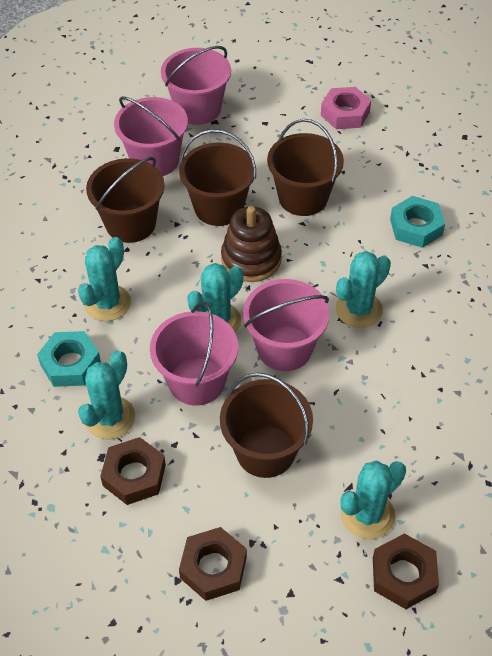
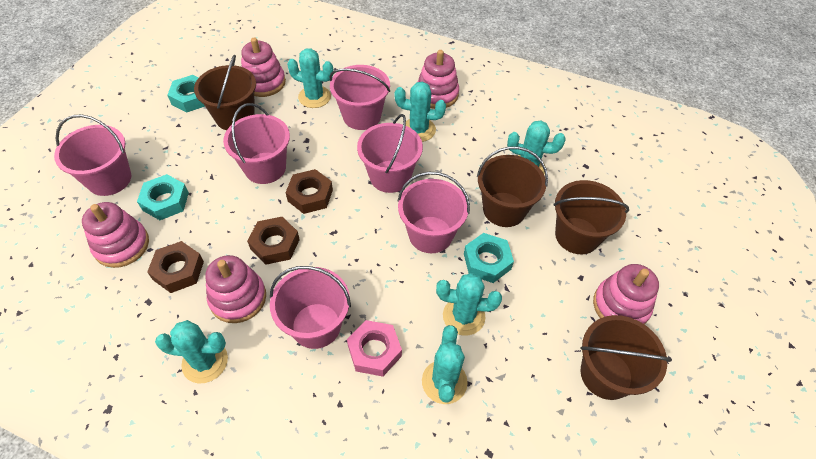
brown stacking toy: 1 -> 0
pink bucket: 4 -> 6
pink stacking toy: 0 -> 5
turquoise cactus: 5 -> 6
turquoise nut: 2 -> 3

